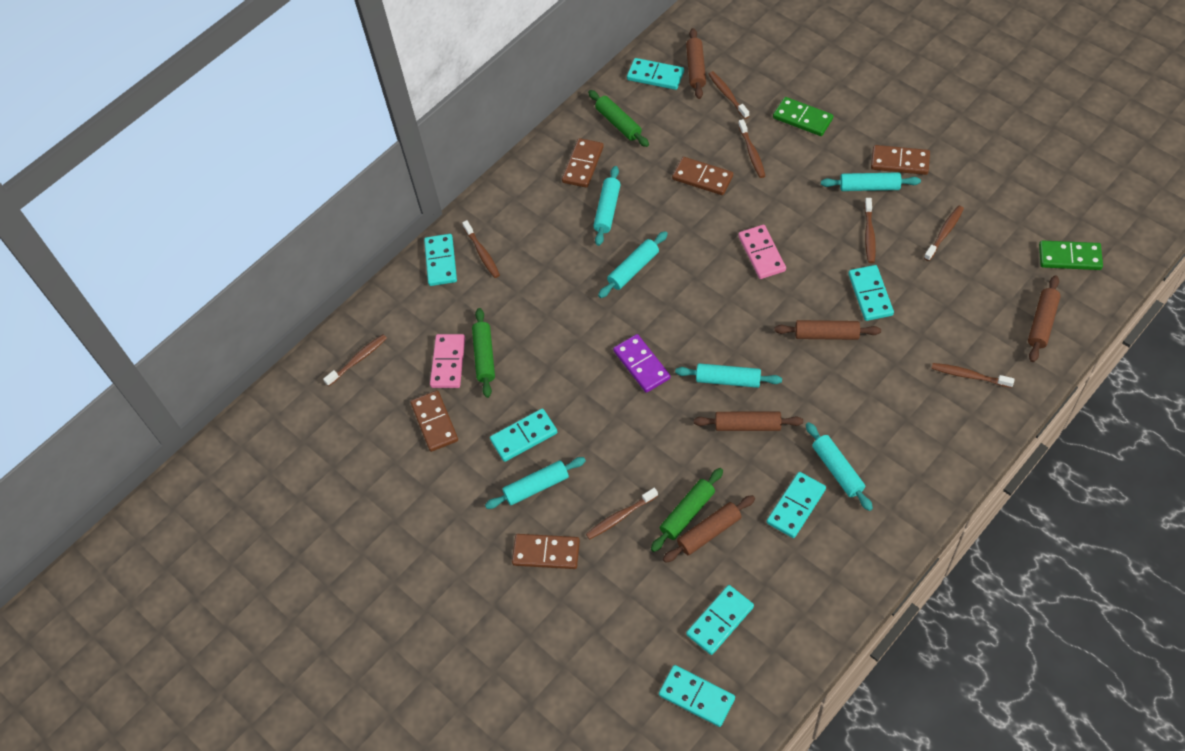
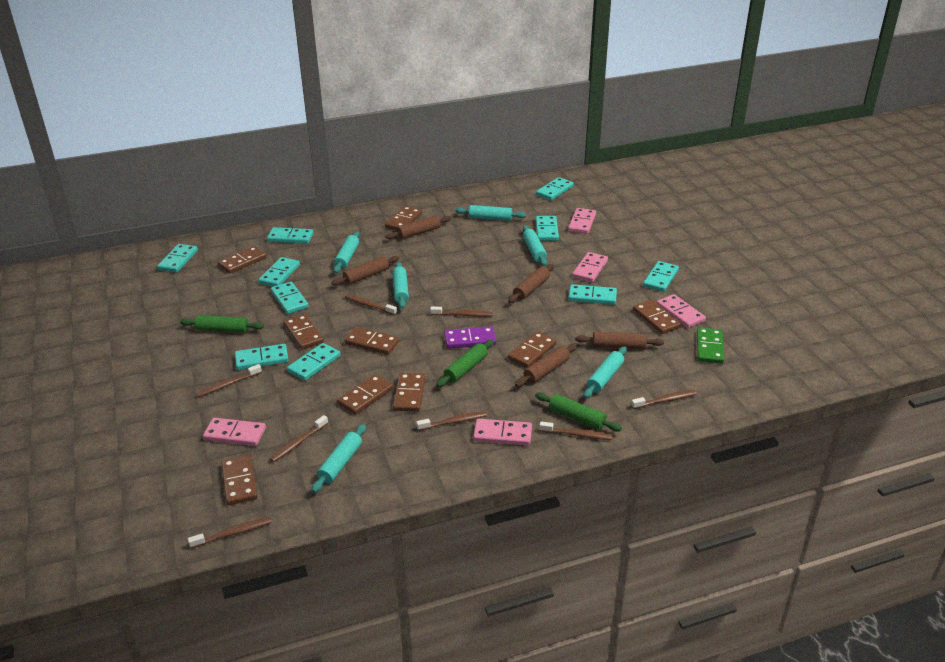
brown domino: 5 -> 9
green domino: 2 -> 1
pink domino: 2 -> 5
turquoise domino: 7 -> 10

